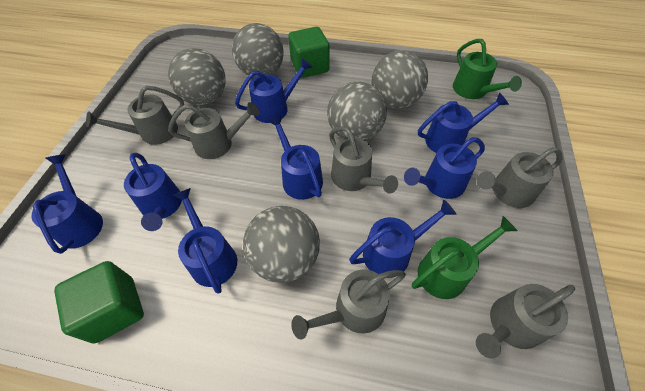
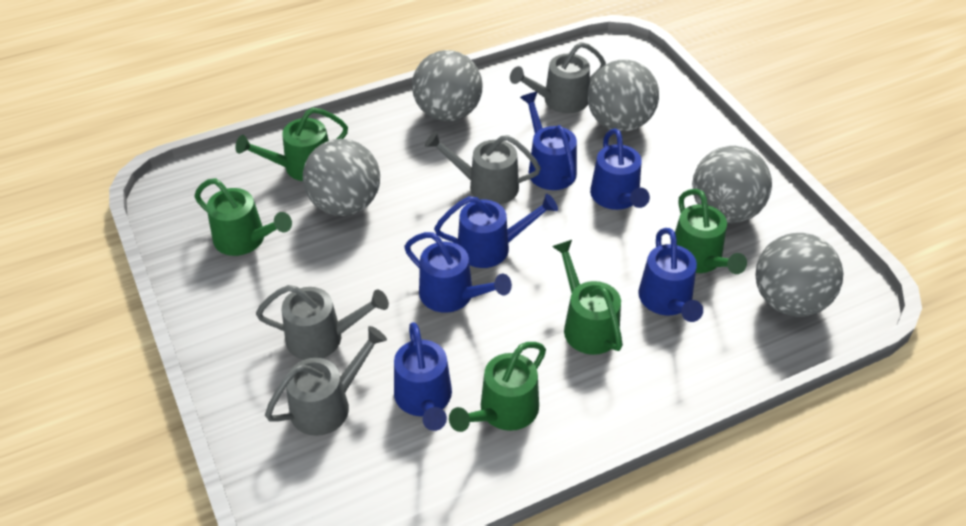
blue watering can: 8 -> 6
green cube: 2 -> 0
green watering can: 2 -> 5
grey watering can: 6 -> 4

